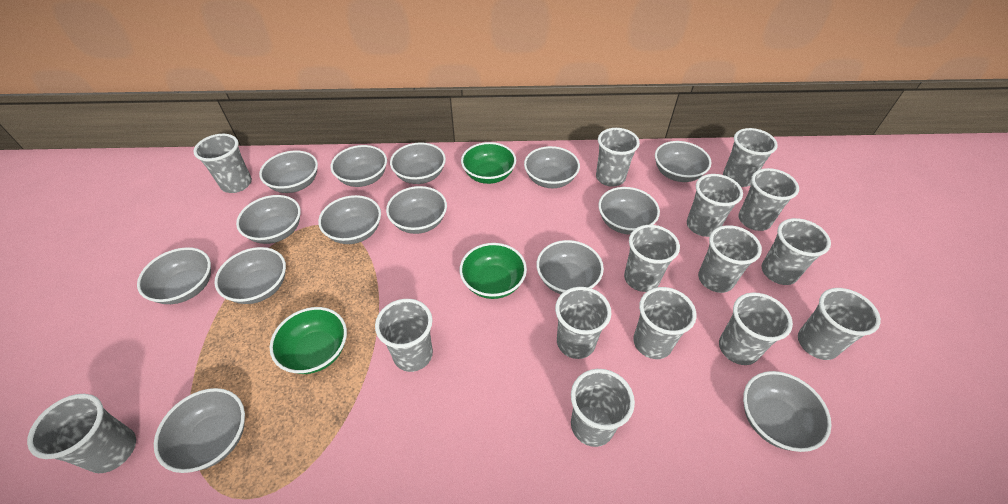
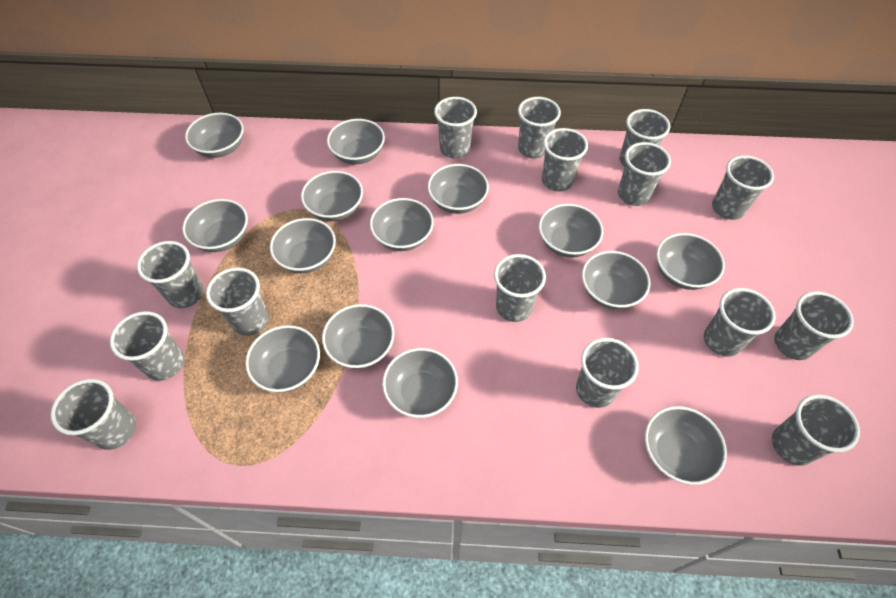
green bowl: 3 -> 0

